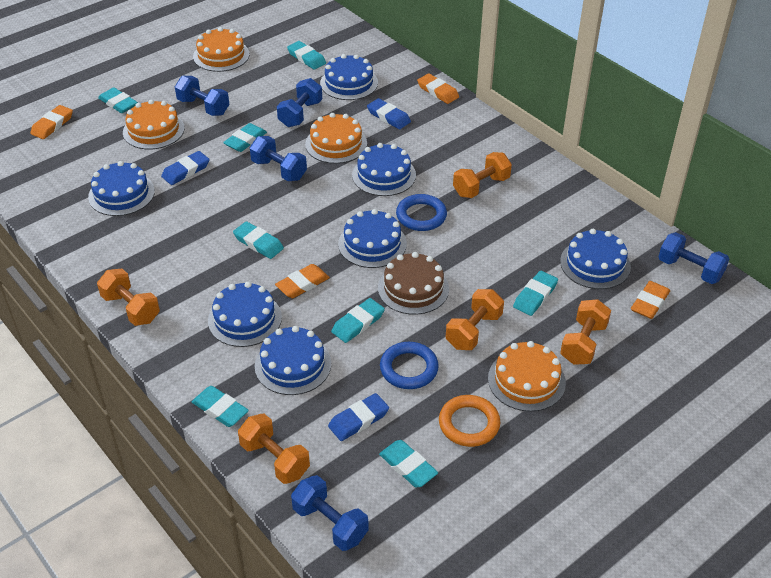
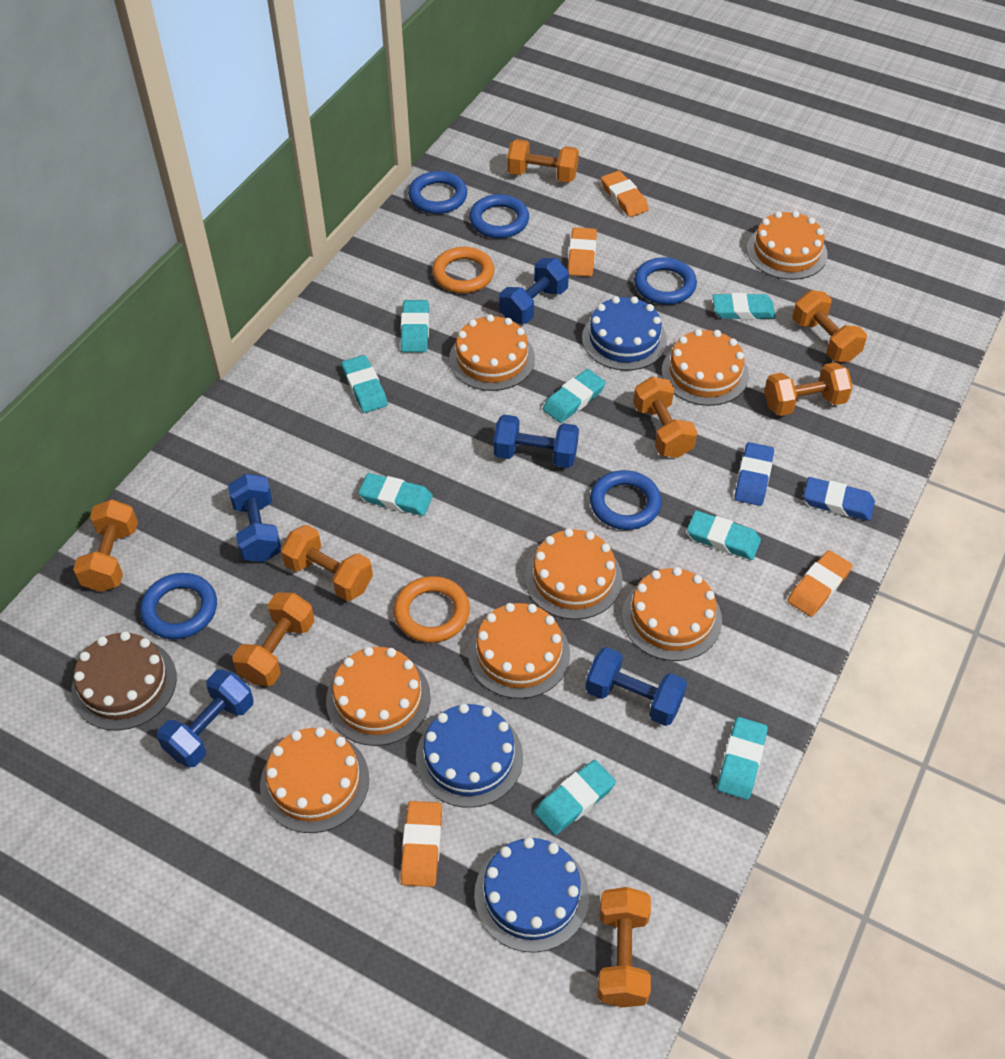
blue cake: 7 -> 3
blue eraser: 3 -> 2
blue ring: 2 -> 5
orange cake: 4 -> 8
orange dumbbell: 5 -> 8
orange ring: 1 -> 2

